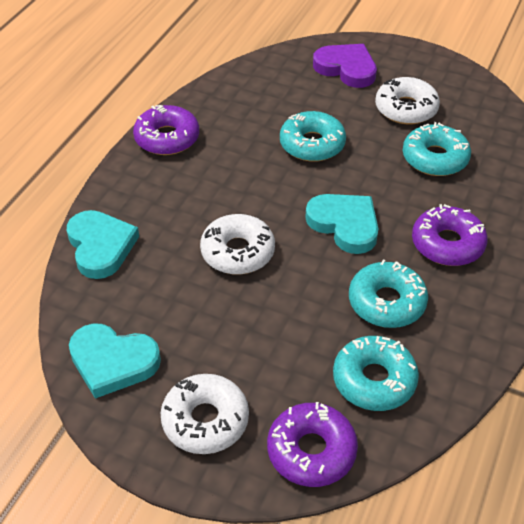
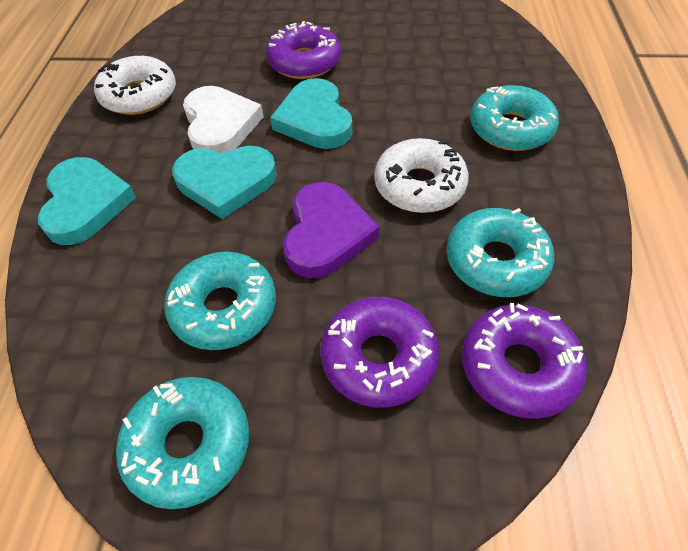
white donut: 3 -> 2
white heart: 0 -> 1

